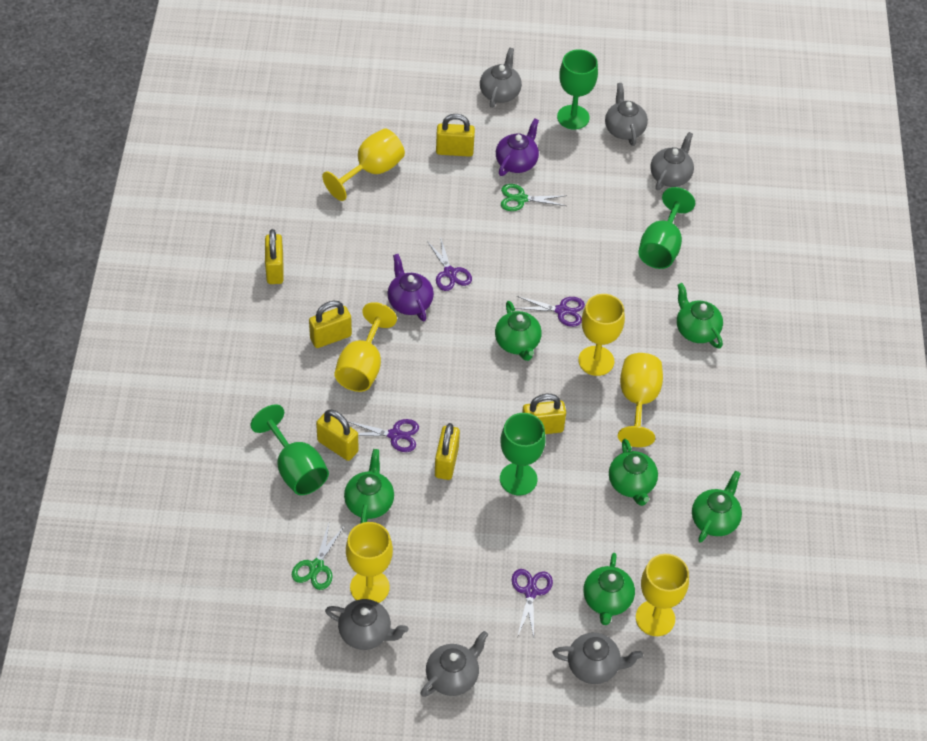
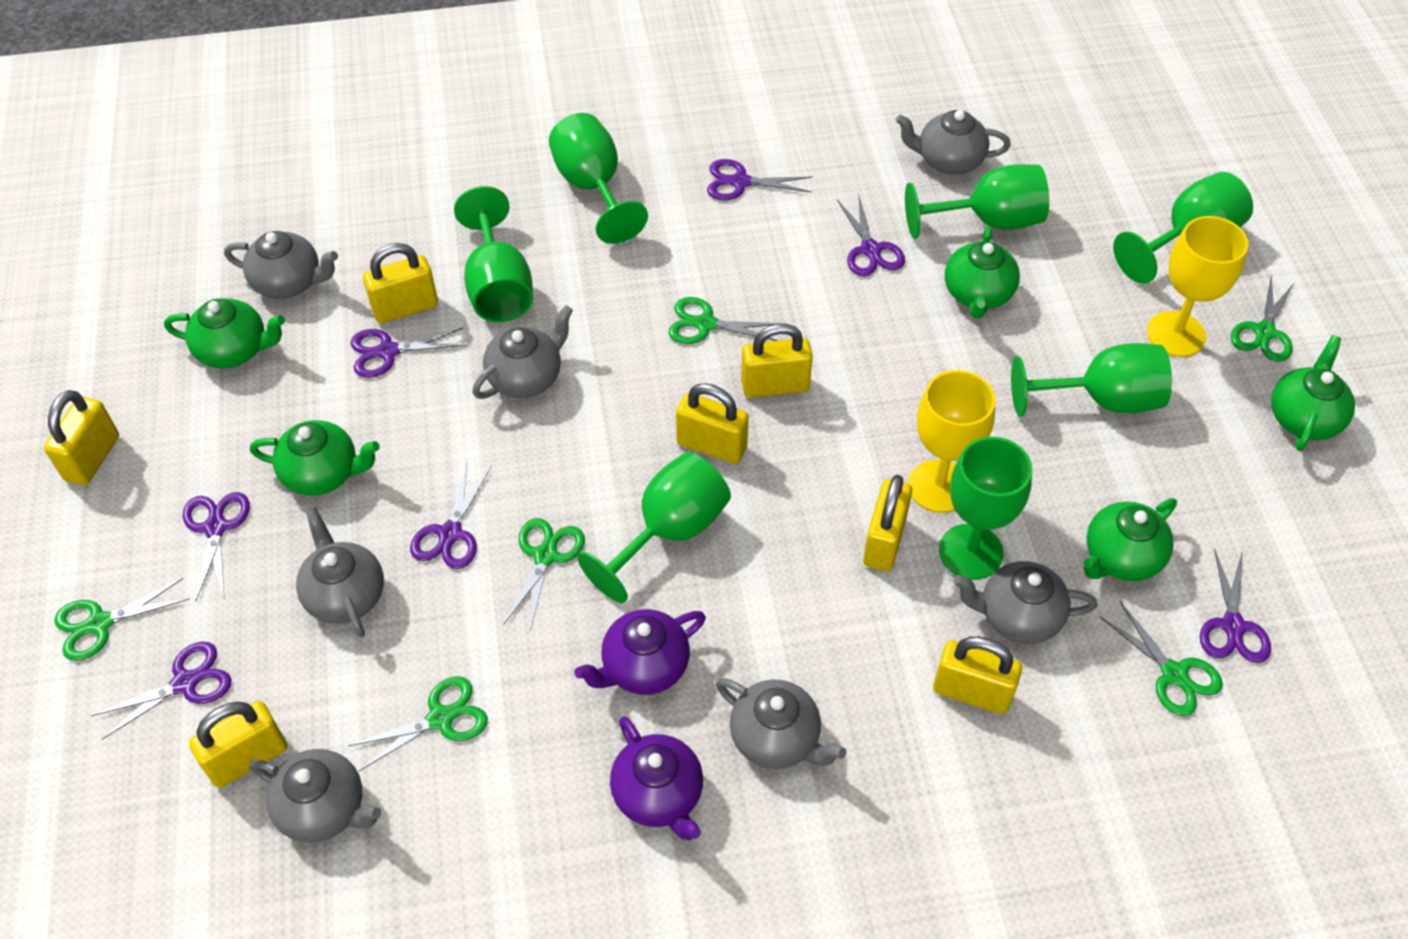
green goblet: 4 -> 7
green scissors: 2 -> 6
green teapot: 6 -> 5
grey teapot: 6 -> 7
purple scissors: 4 -> 7
yellow goblet: 6 -> 2
yellow padlock: 6 -> 7

